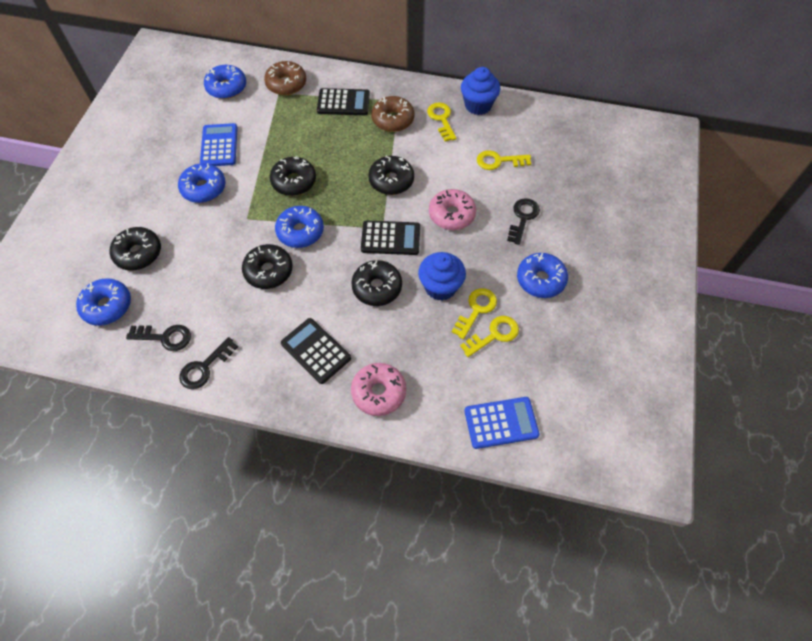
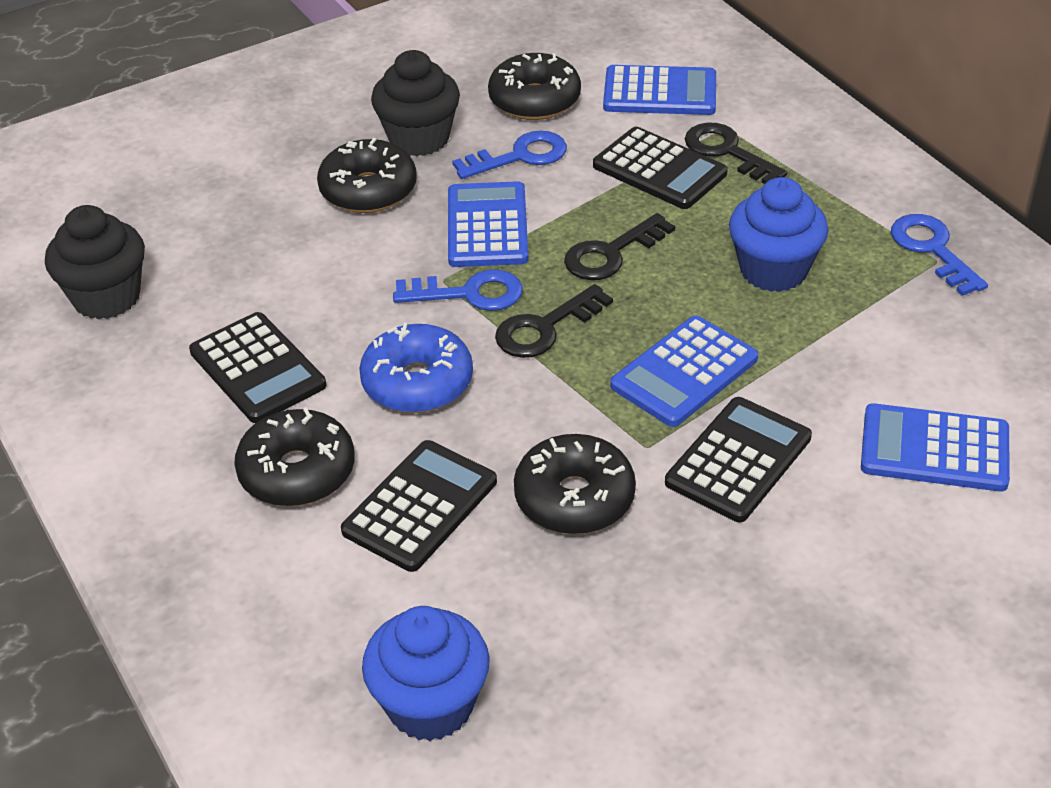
black calculator: 3 -> 4
black cupcake: 0 -> 2
black donut: 5 -> 4
blue calculator: 2 -> 4
blue donut: 5 -> 1
blue key: 0 -> 3
brown donut: 2 -> 0
pink donut: 2 -> 0
yellow key: 4 -> 0

